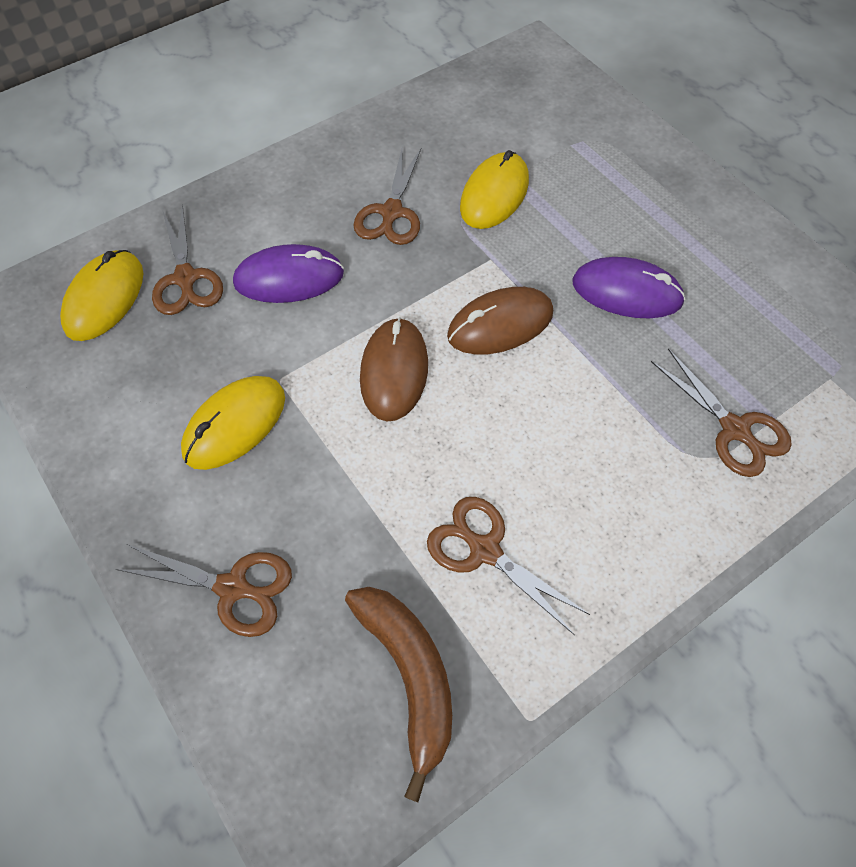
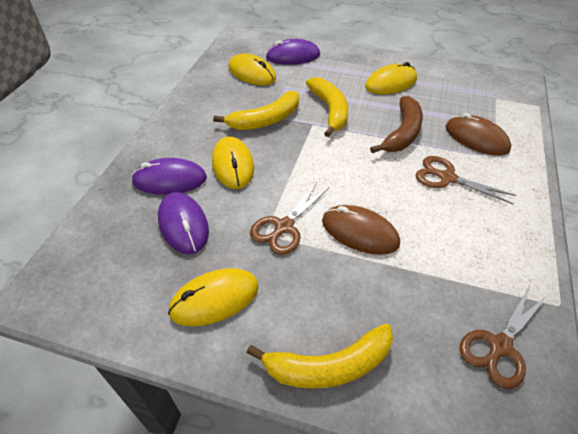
brown scissors: 5 -> 3
purple mouse: 2 -> 3
yellow banana: 0 -> 3
yellow mouse: 3 -> 4

